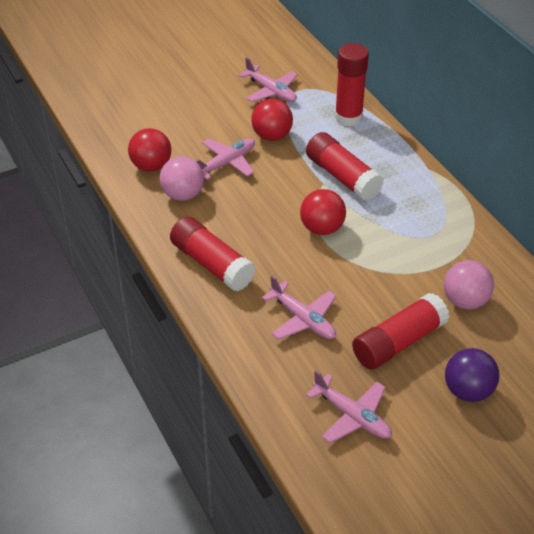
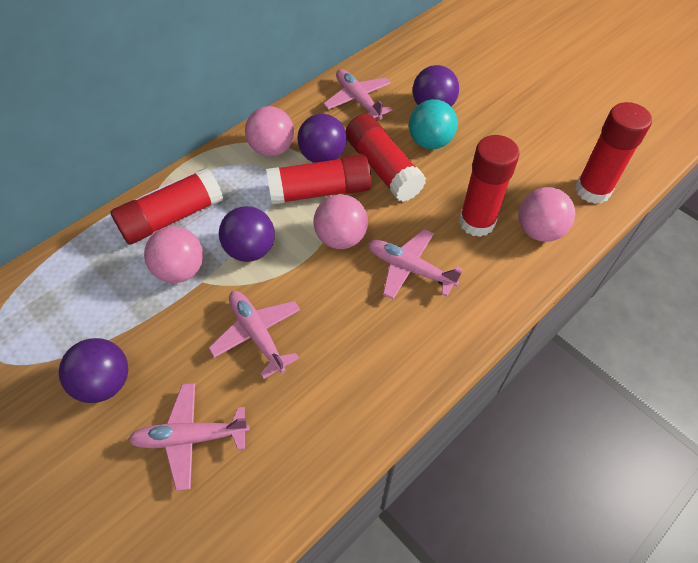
pink ball: 2 -> 4
purple ball: 1 -> 4
red ball: 3 -> 0
red glue stick: 4 -> 5
turquoise ball: 0 -> 1

